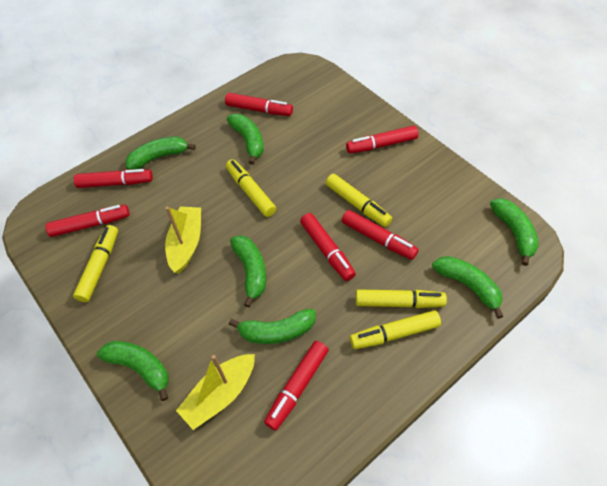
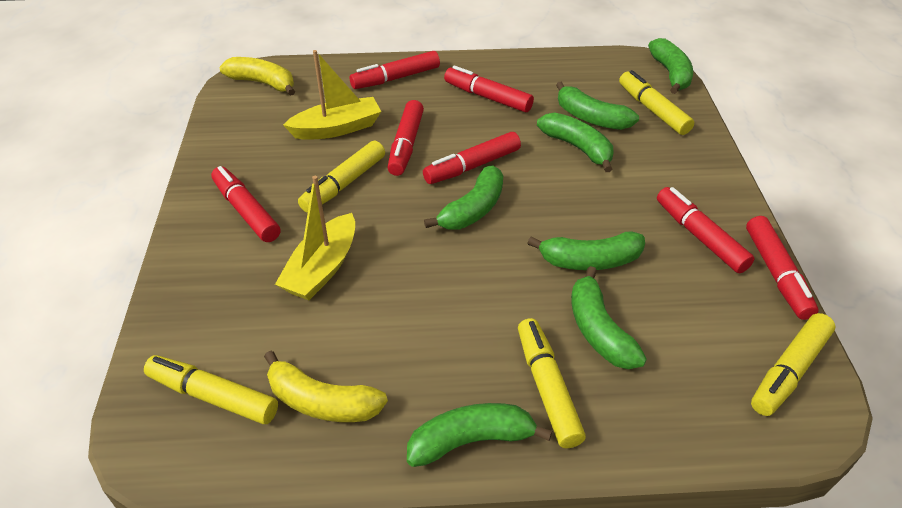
yellow banana: 0 -> 2

